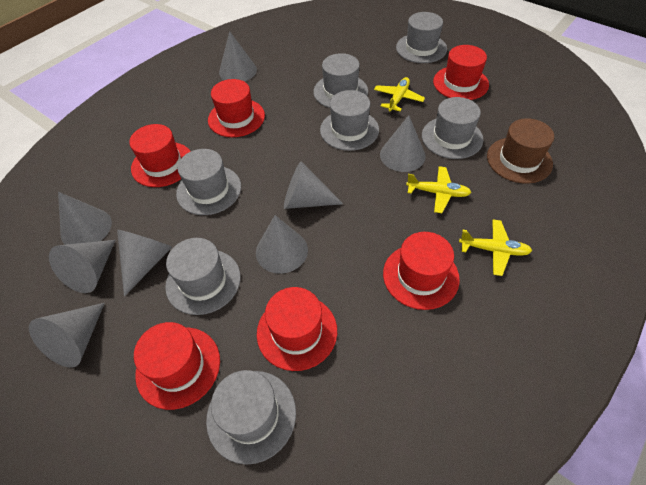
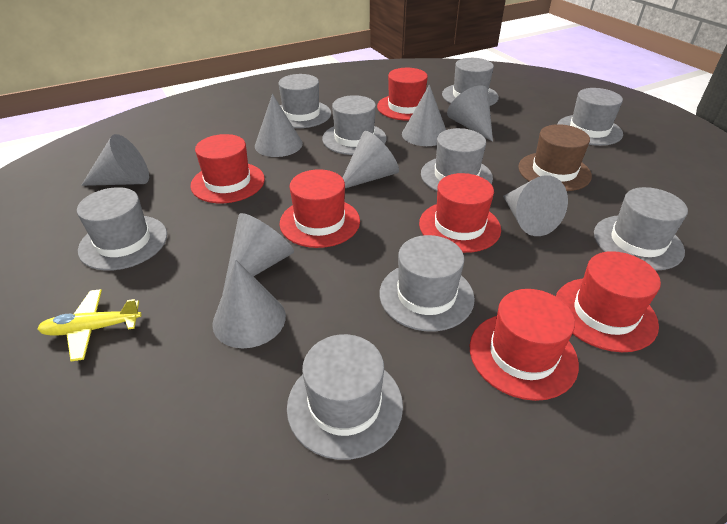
grey hat: 7 -> 9
yellow plane: 3 -> 1

